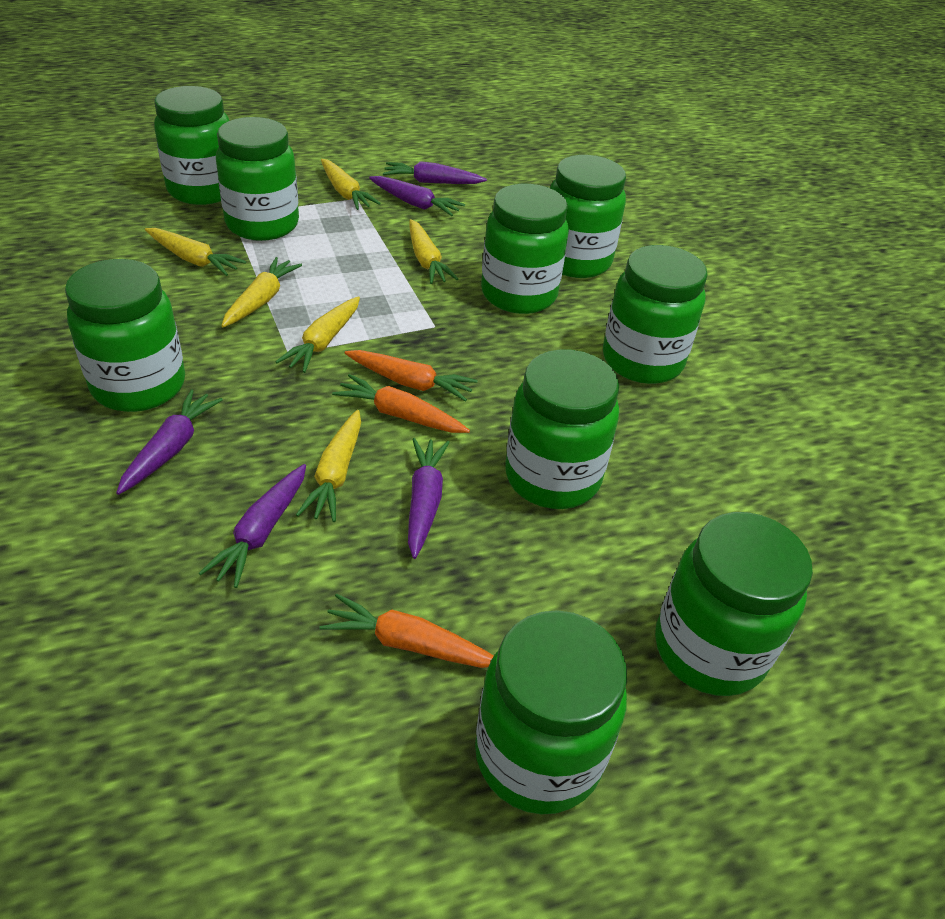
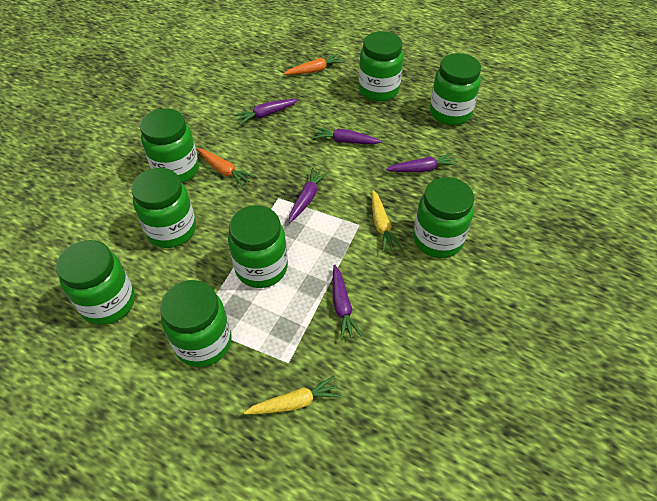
green jar: 9 -> 8
orange carrot: 3 -> 2
yellow carrot: 6 -> 2

